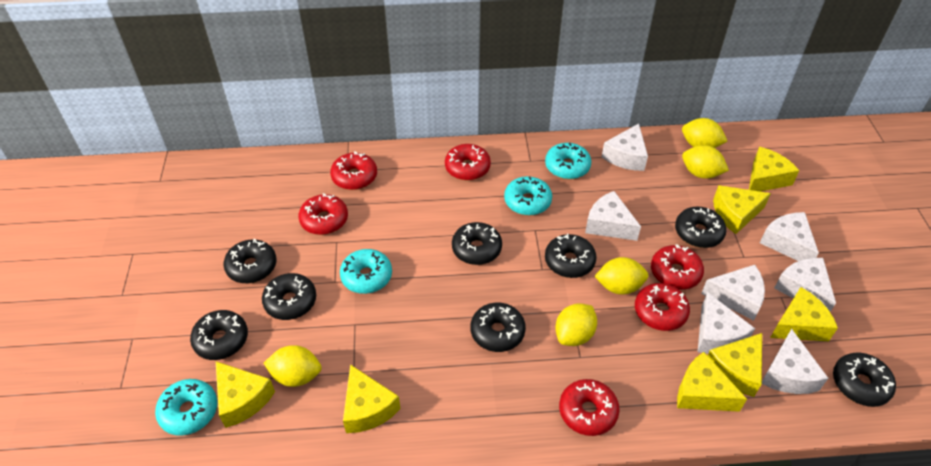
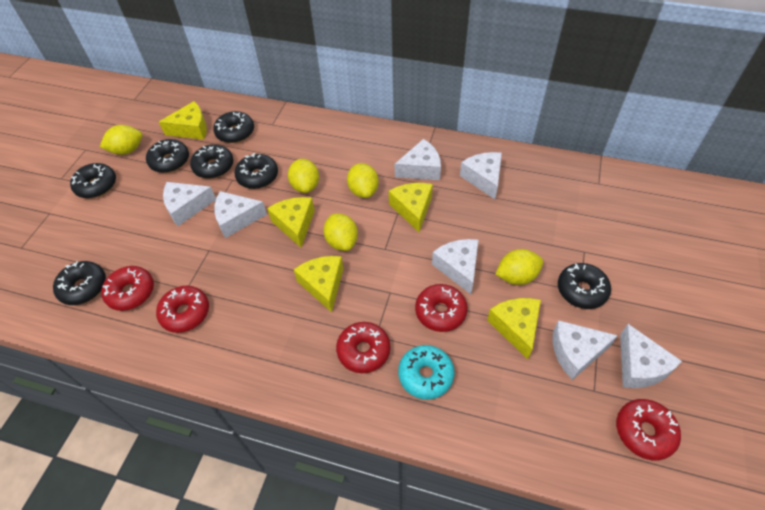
black donut: 8 -> 7
red donut: 6 -> 5
turquoise donut: 4 -> 1
yellow cheese: 7 -> 5

